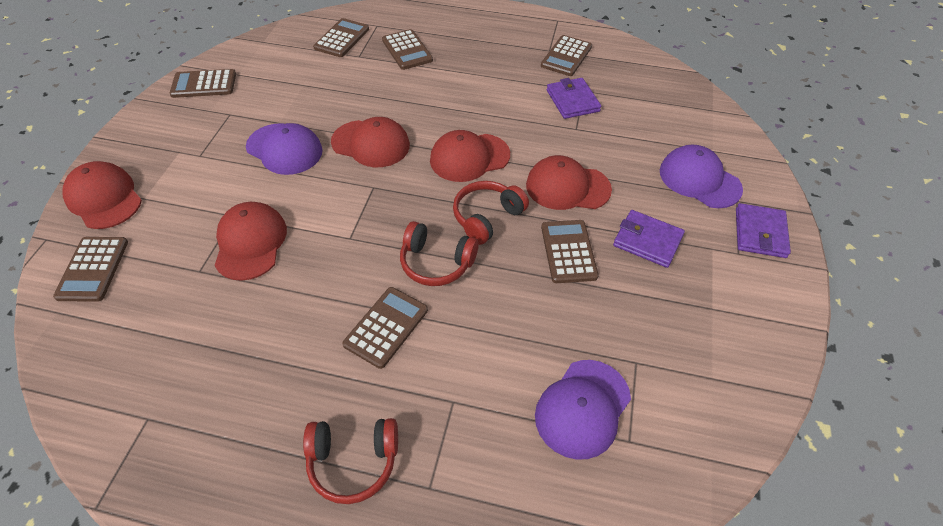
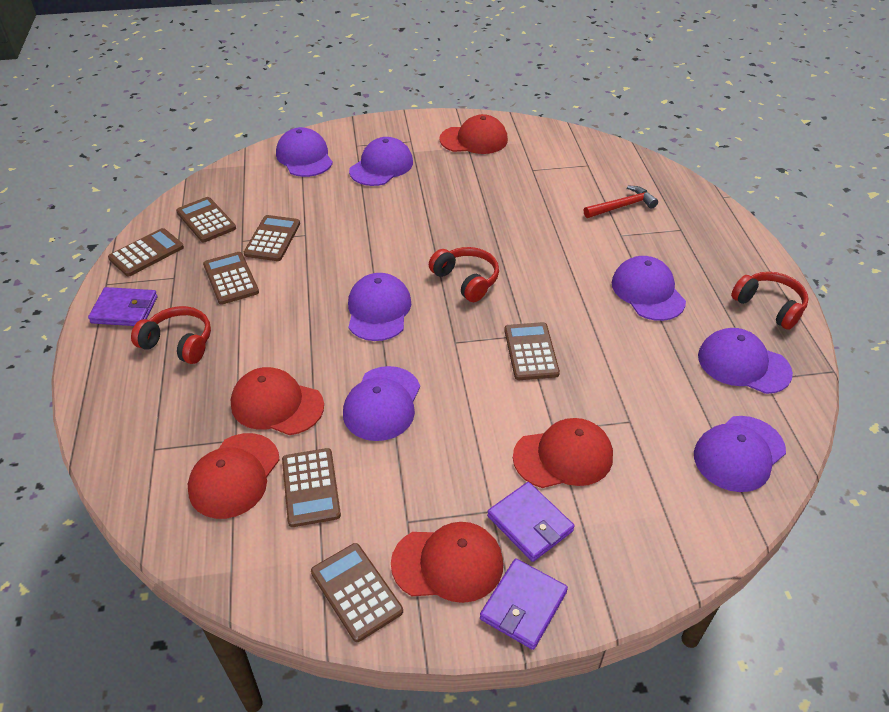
purple cap: 3 -> 7
red hammer: 0 -> 1

